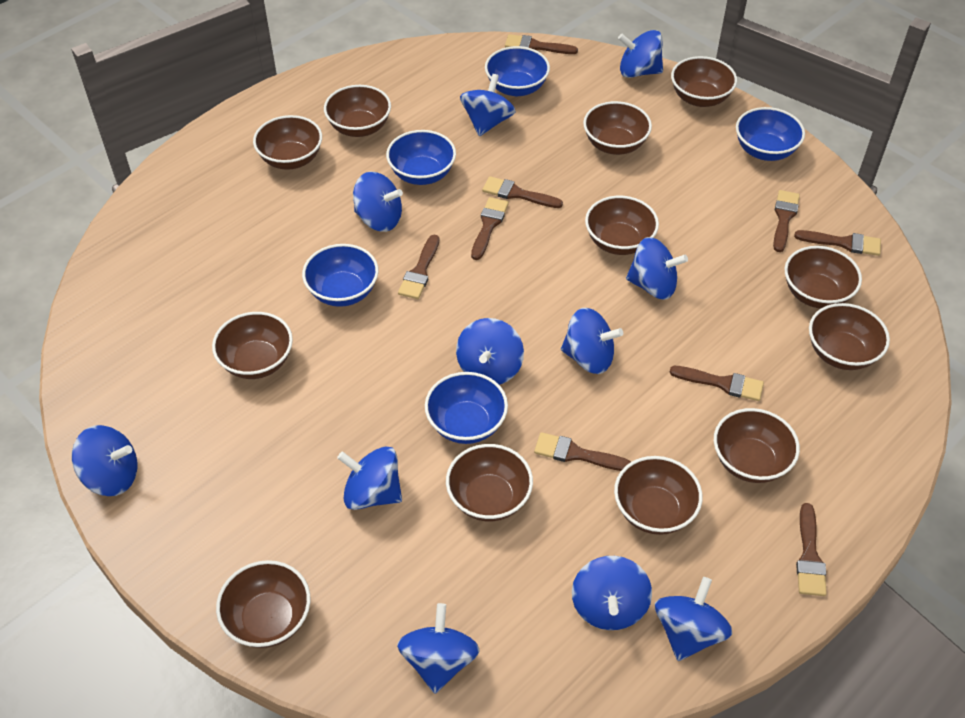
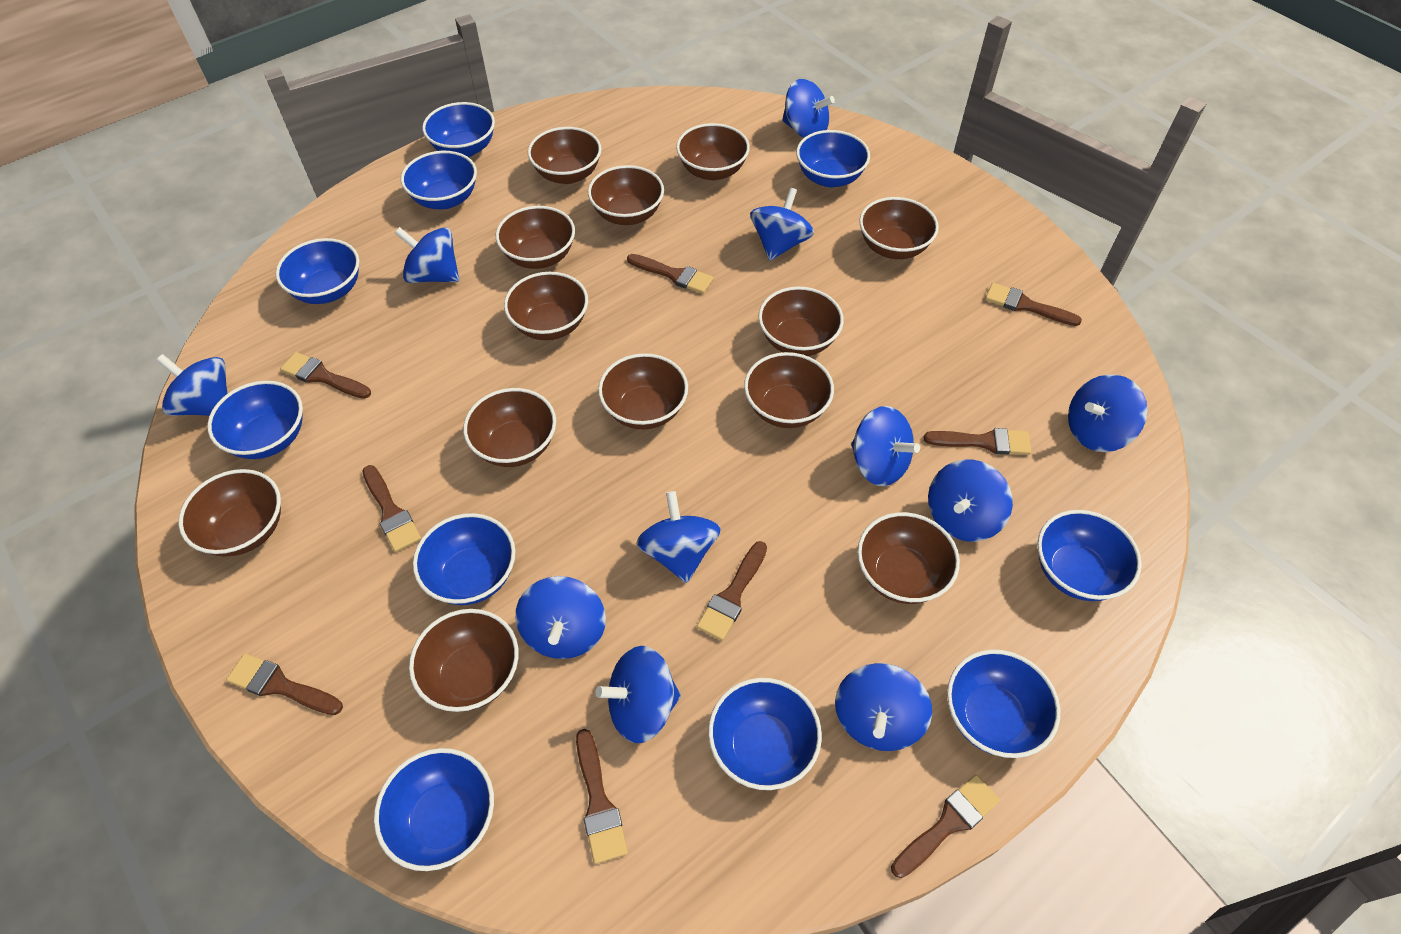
blue bowl: 5 -> 10
brown bowl: 12 -> 13

